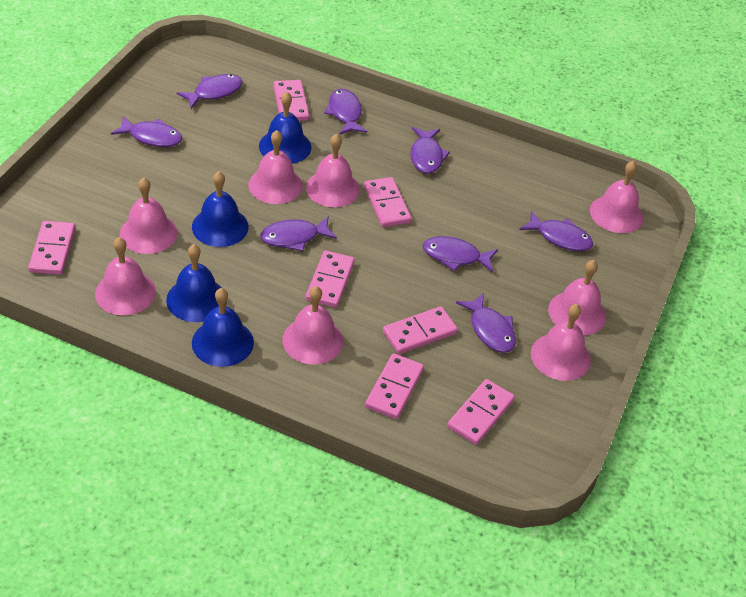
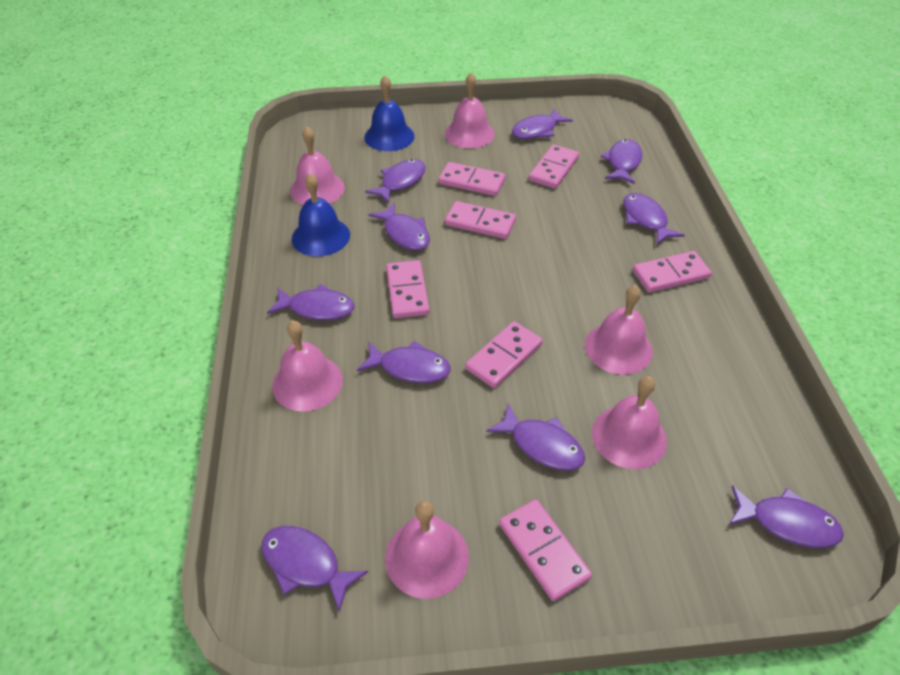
blue bell: 4 -> 2
pink bell: 8 -> 6
purple fish: 8 -> 10

